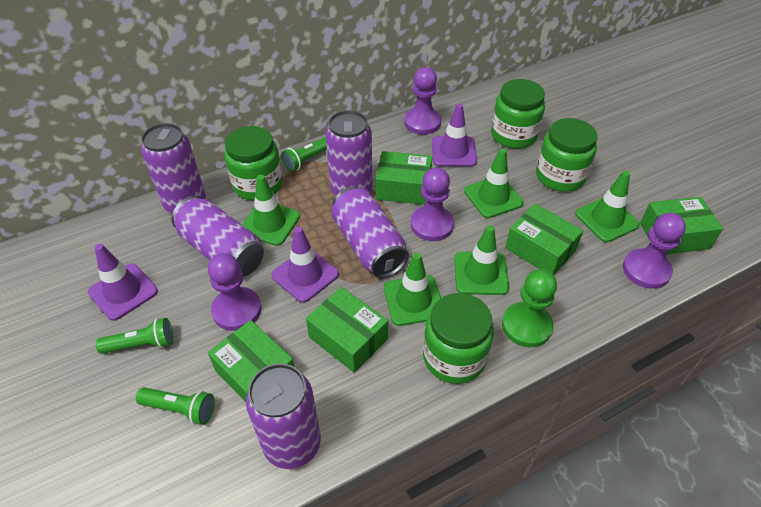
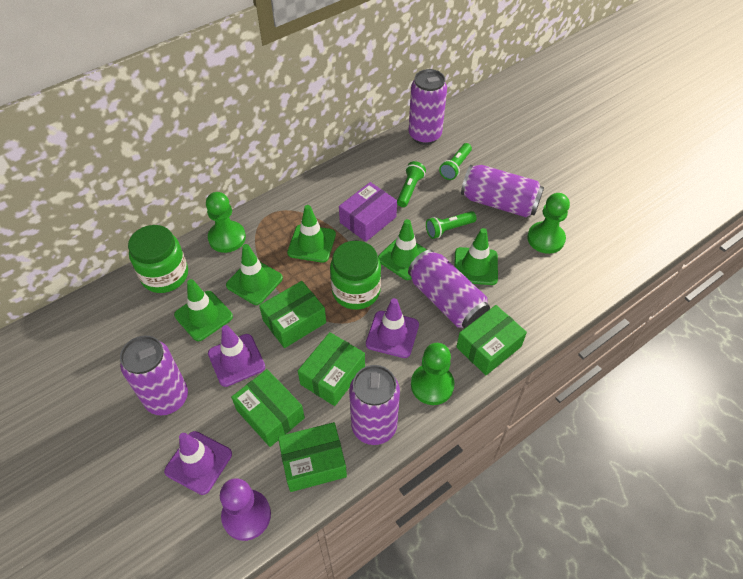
green jar: 4 -> 2
green pawn: 1 -> 3
purple box: 0 -> 1
purple pawn: 4 -> 1

